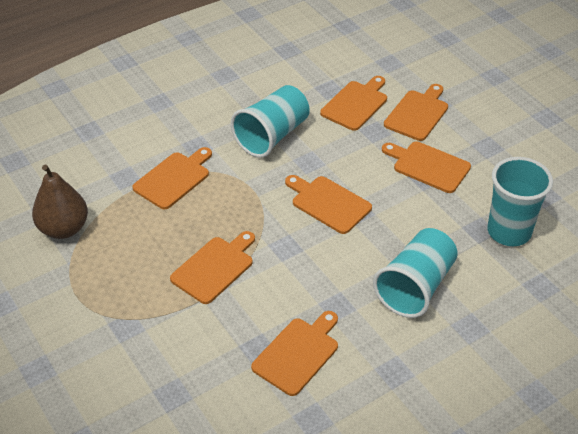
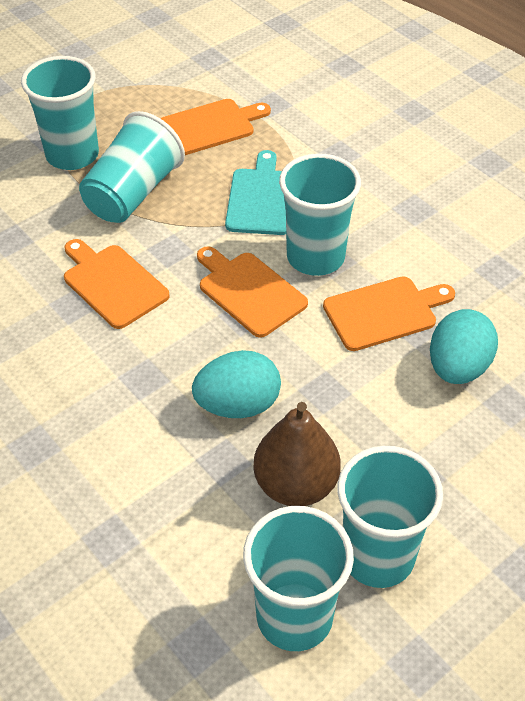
orange cutting board: 7 -> 4
turquoise cup: 3 -> 5
turquoise cutting board: 0 -> 1
turquoise egg: 0 -> 2

